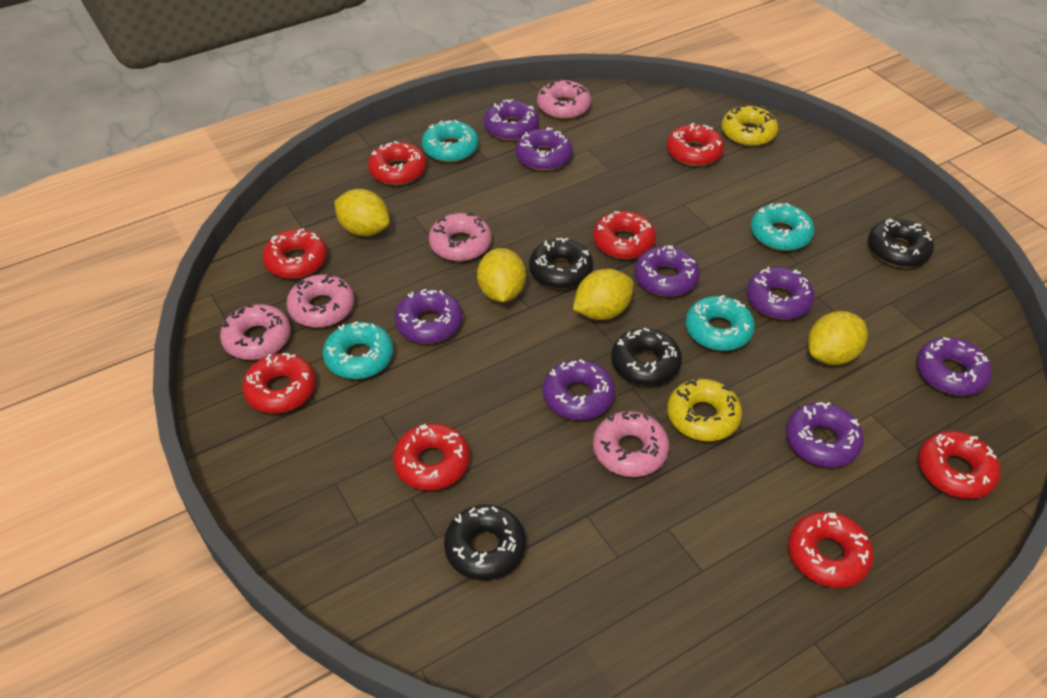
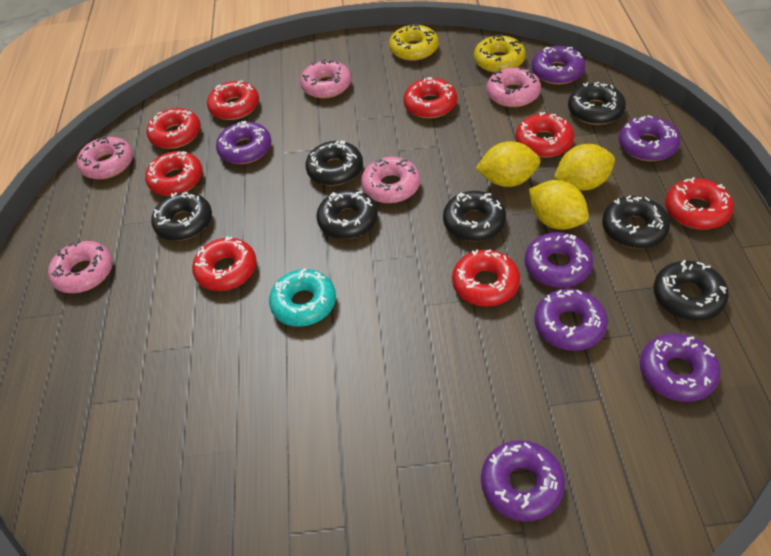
black donut: 4 -> 7
purple donut: 8 -> 7
turquoise donut: 4 -> 1
yellow lemon: 4 -> 3

